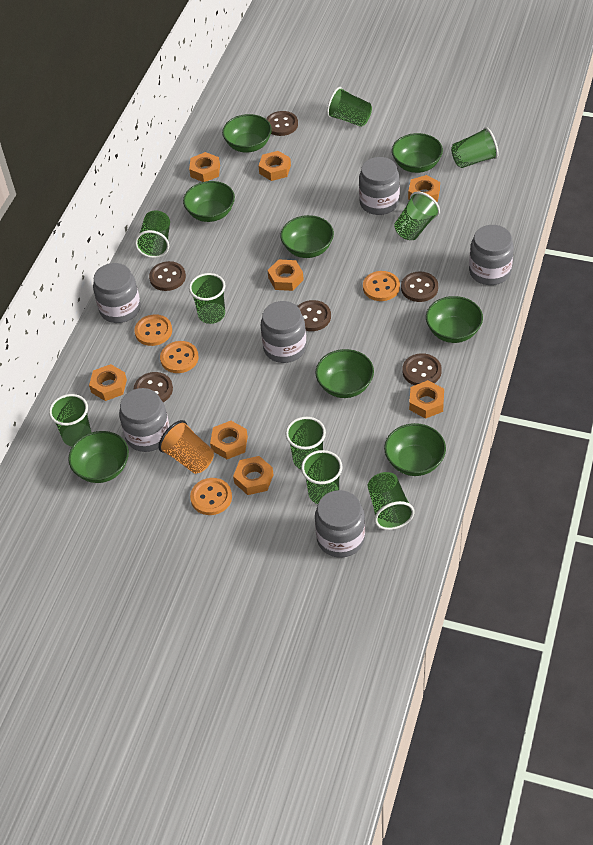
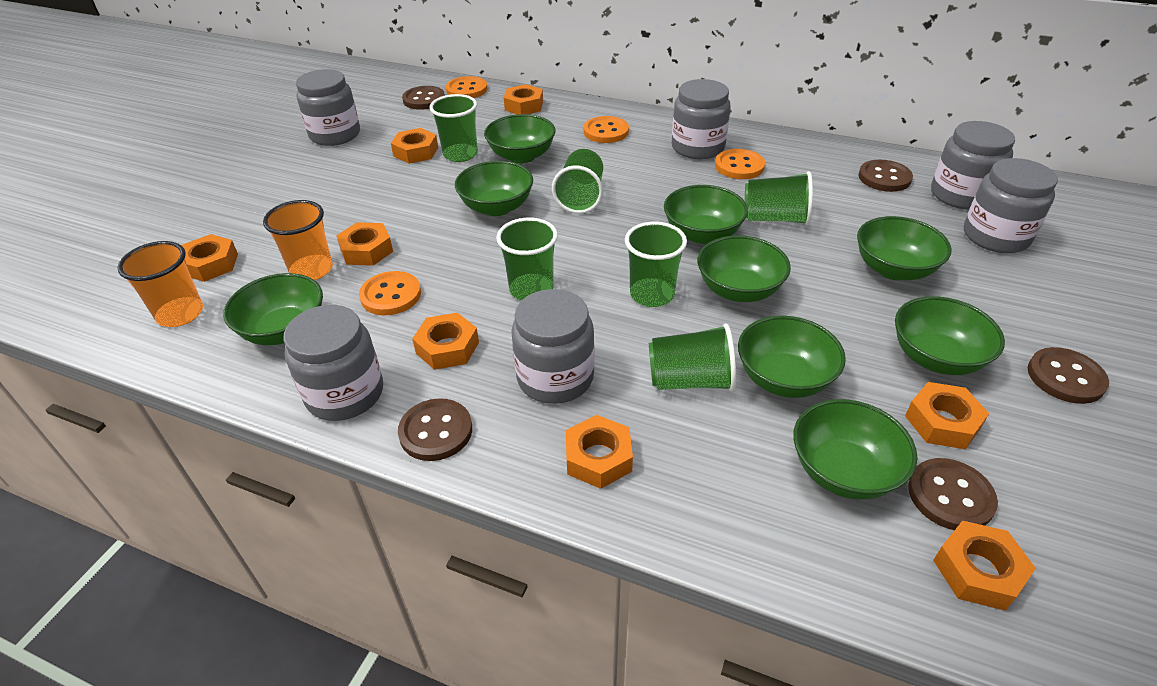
brown button: 6 -> 5
green bowl: 8 -> 9
green cup: 9 -> 6
orange cup: 1 -> 2

